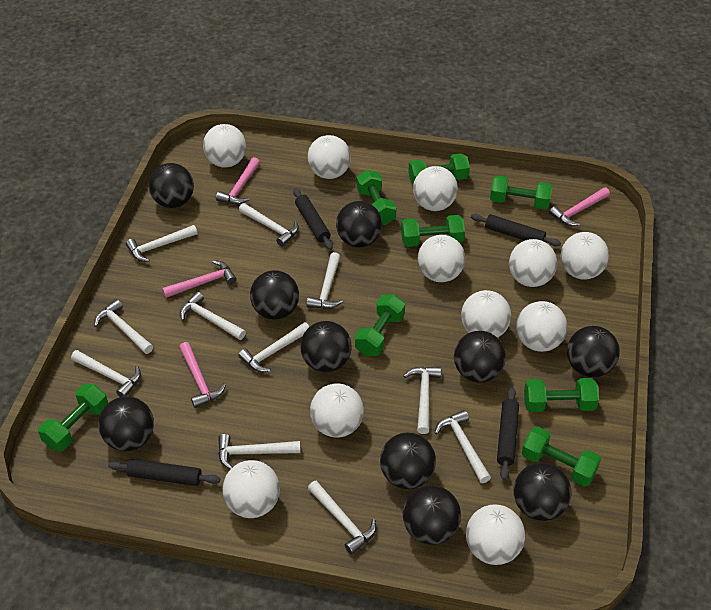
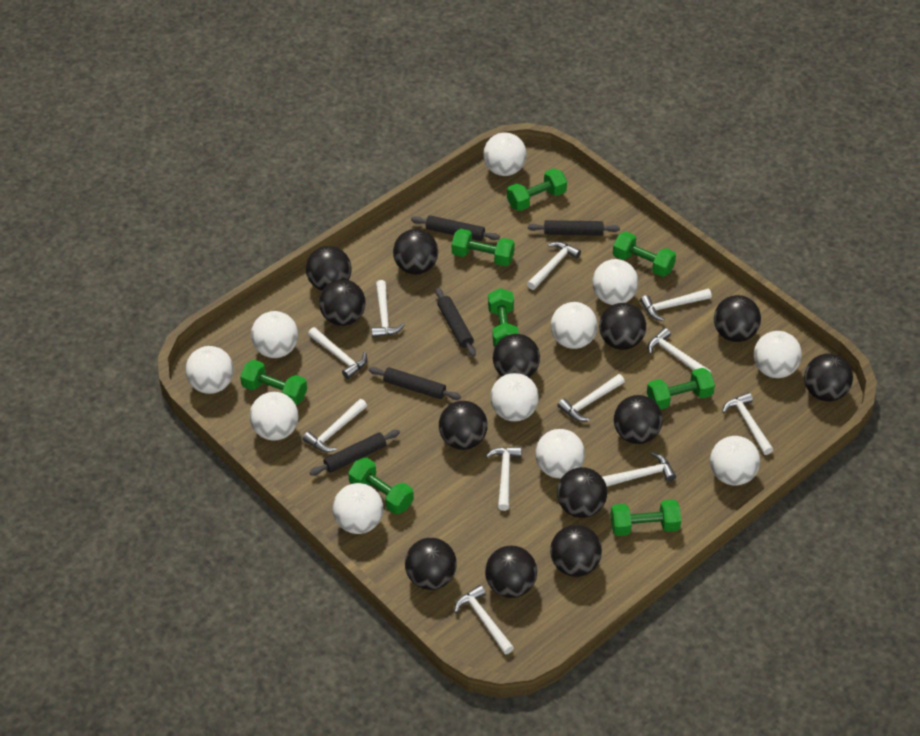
black ball: 10 -> 13
black rolling pin: 4 -> 5
pink hammer: 4 -> 0

